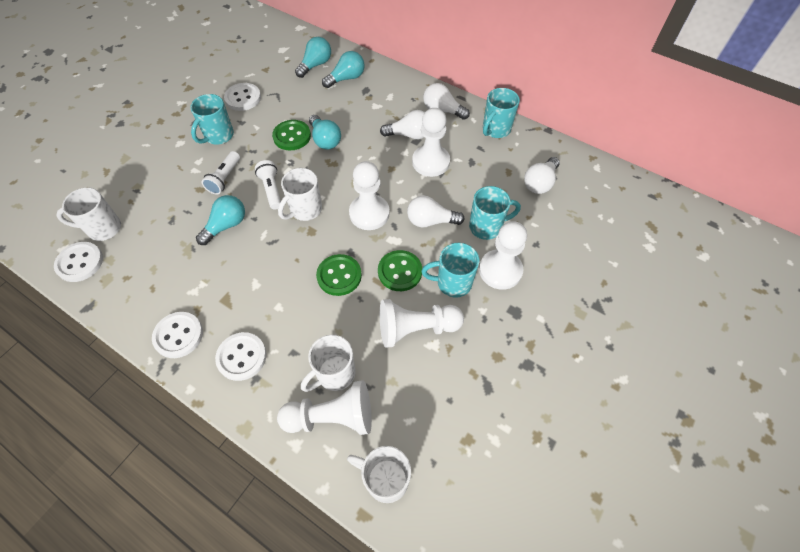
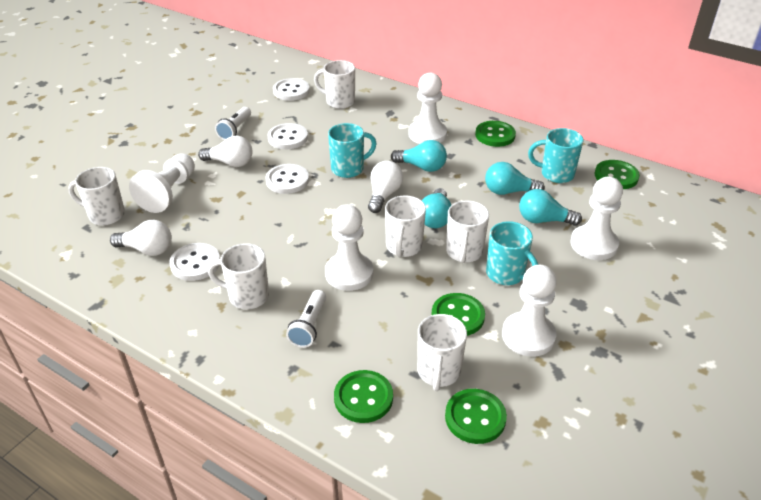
green button: 3 -> 5
turquoise mug: 4 -> 3
white light bulb: 4 -> 3
white mug: 4 -> 6

